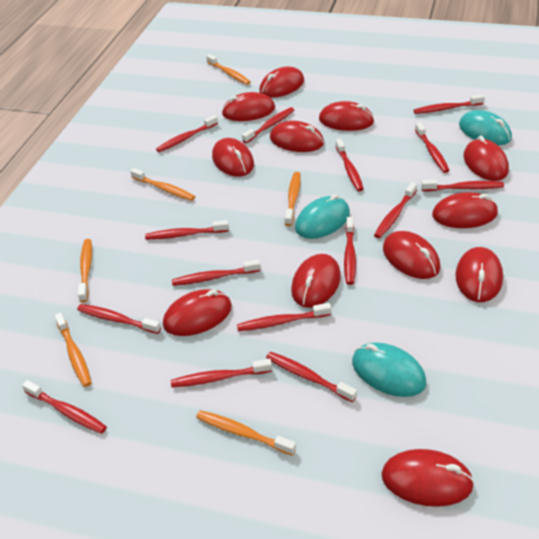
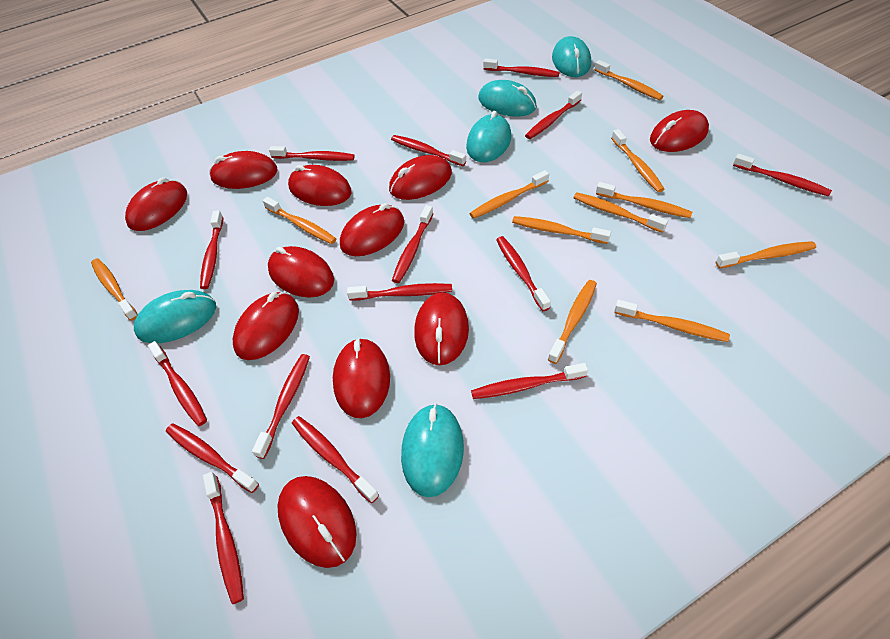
orange toothbrush: 6 -> 11
red mouse: 12 -> 11
turquoise mouse: 3 -> 5

